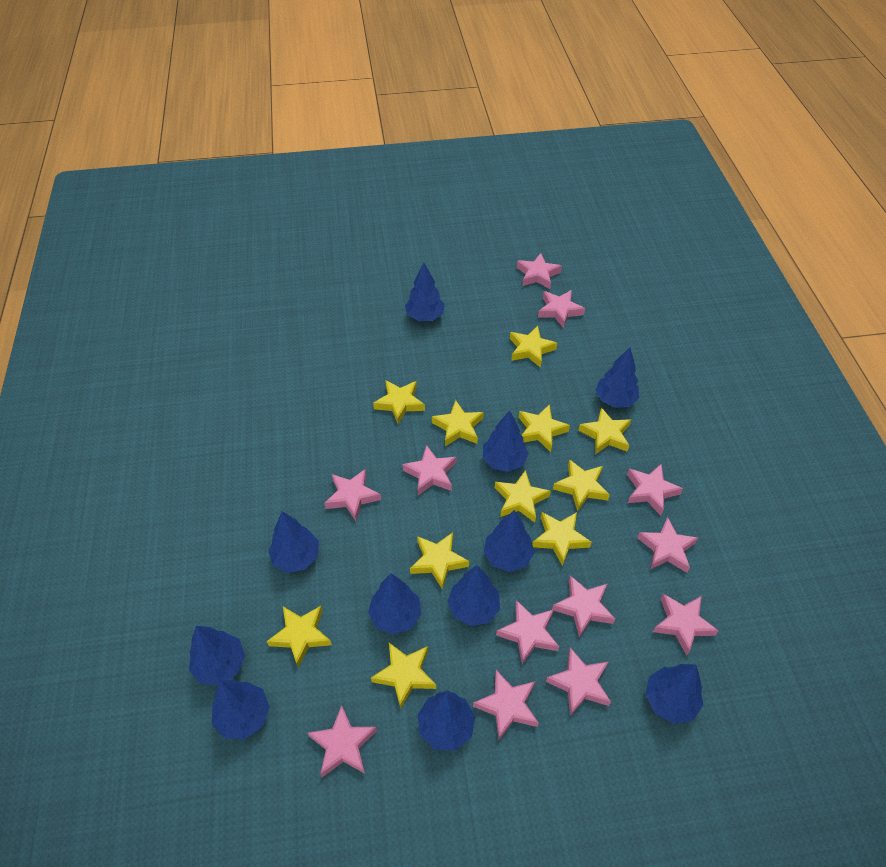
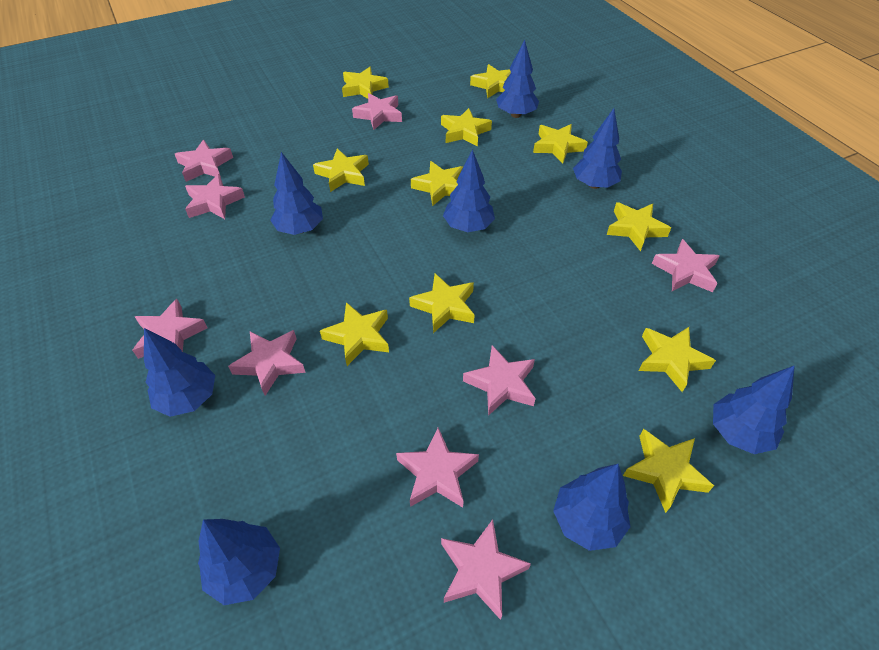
blue tree: 11 -> 8
pink star: 12 -> 9

